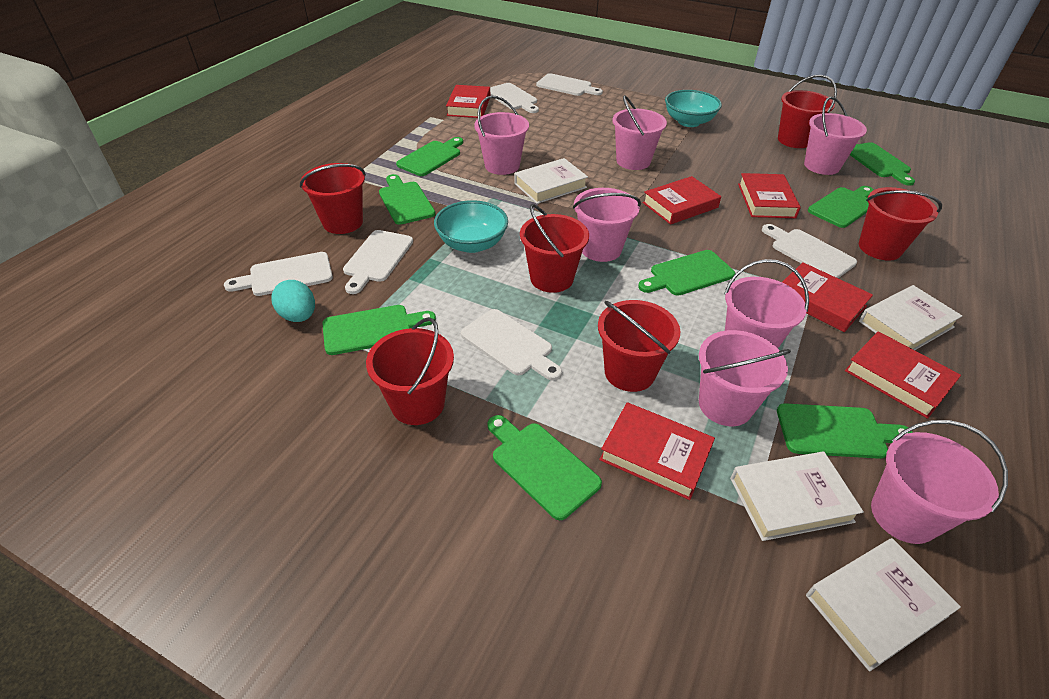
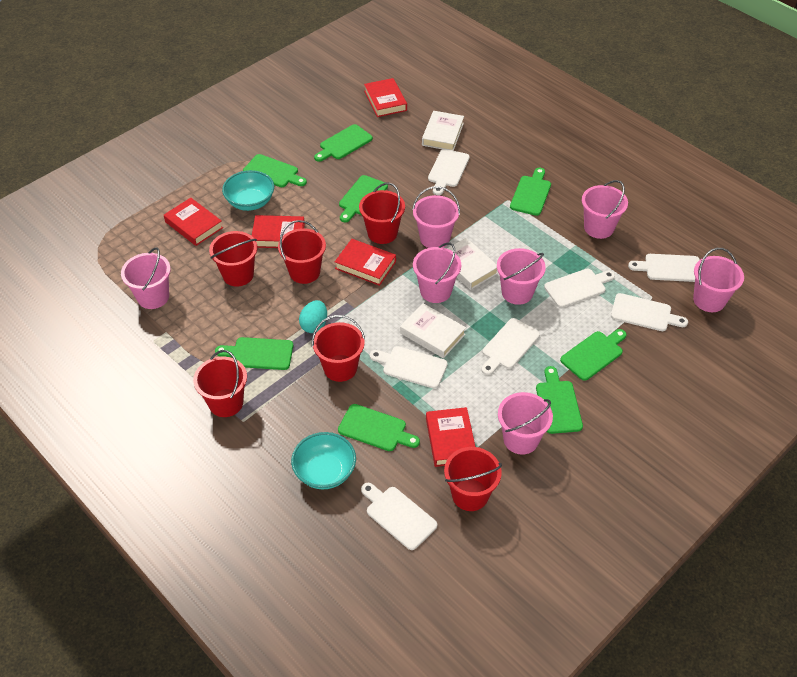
red book: 6 -> 5
white book: 4 -> 3
white cutting board: 6 -> 7

